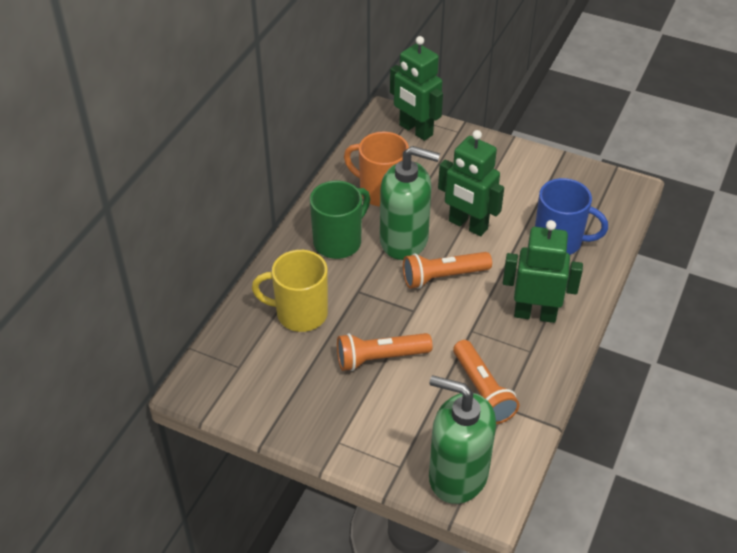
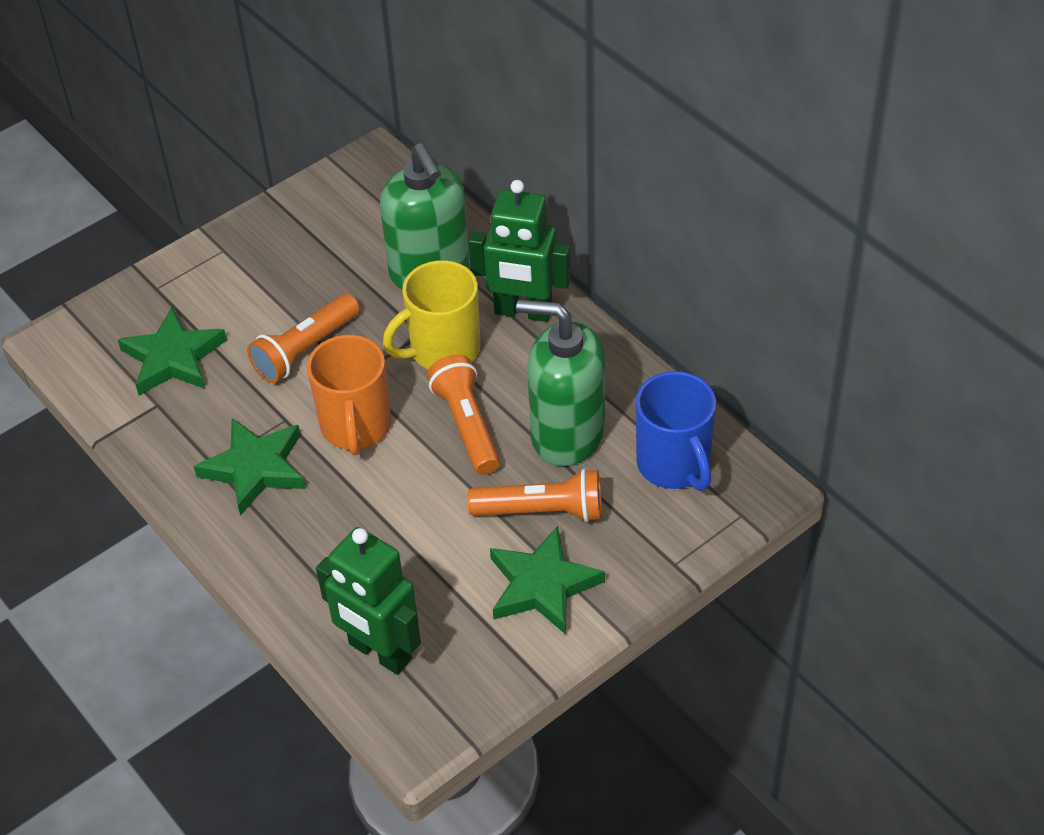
green mug: 1 -> 0
green robot: 3 -> 2
green star: 0 -> 3

